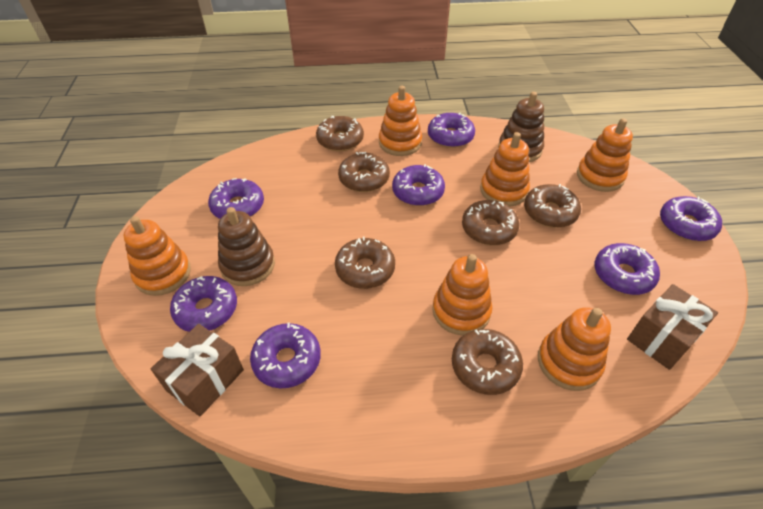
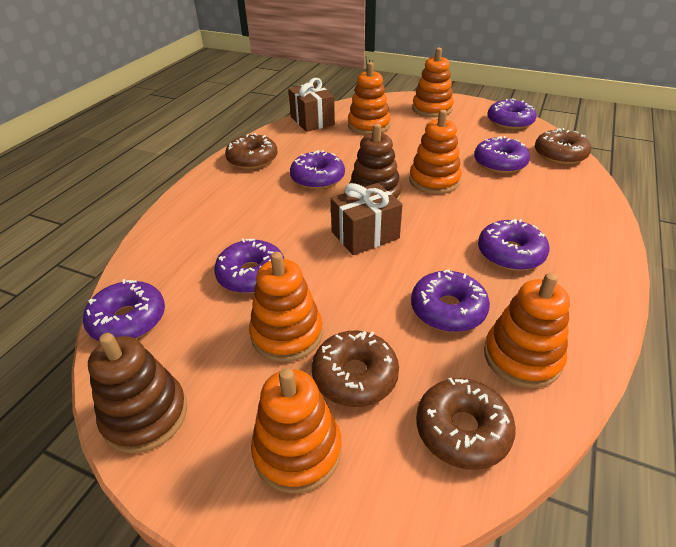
brown donut: 6 -> 4

